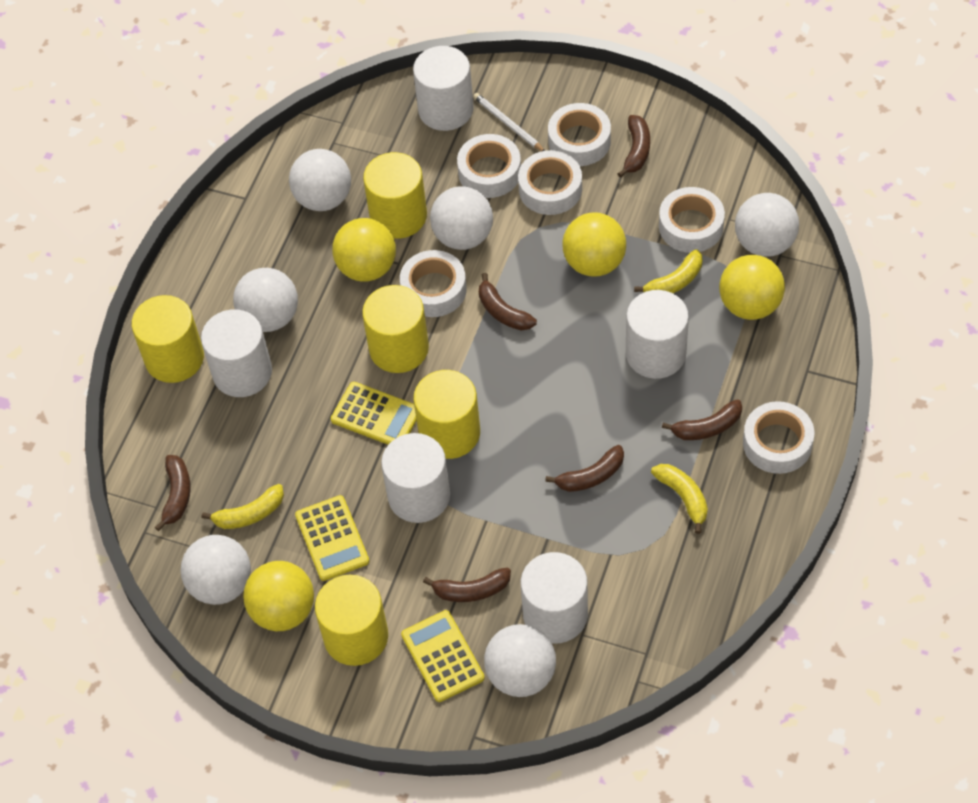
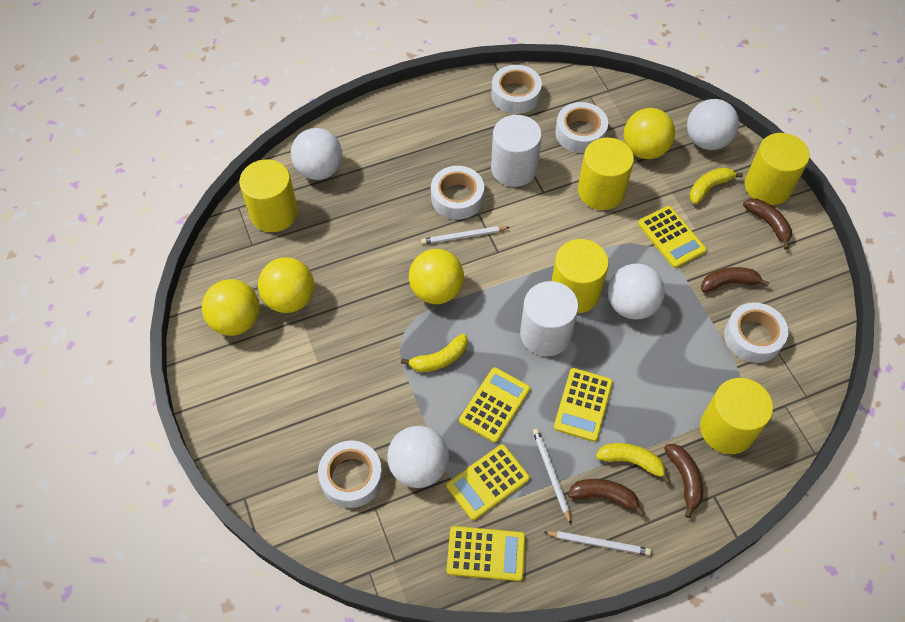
brown banana: 6 -> 4
white ball: 6 -> 4
white cylinder: 5 -> 2
white pencil: 1 -> 3
white tape: 6 -> 5
yellow calculator: 3 -> 5

